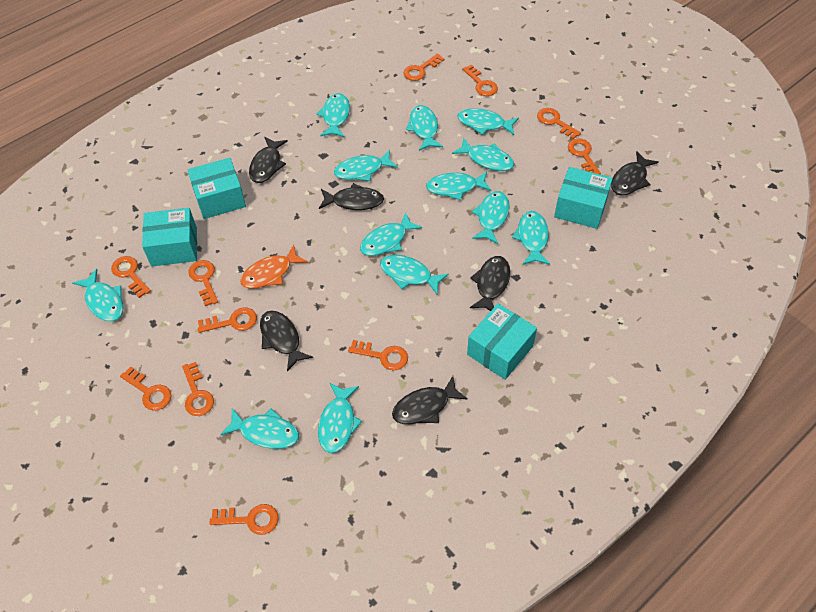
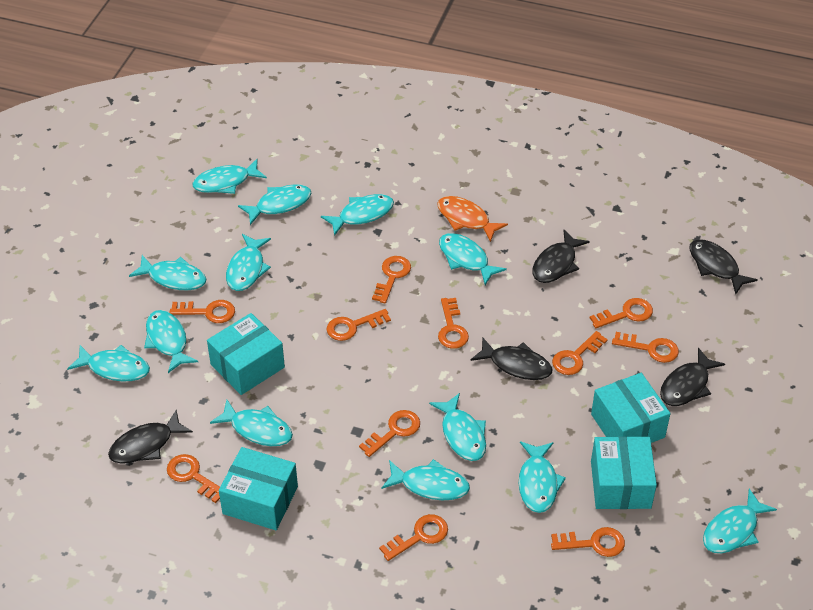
black fish: 6 -> 5

